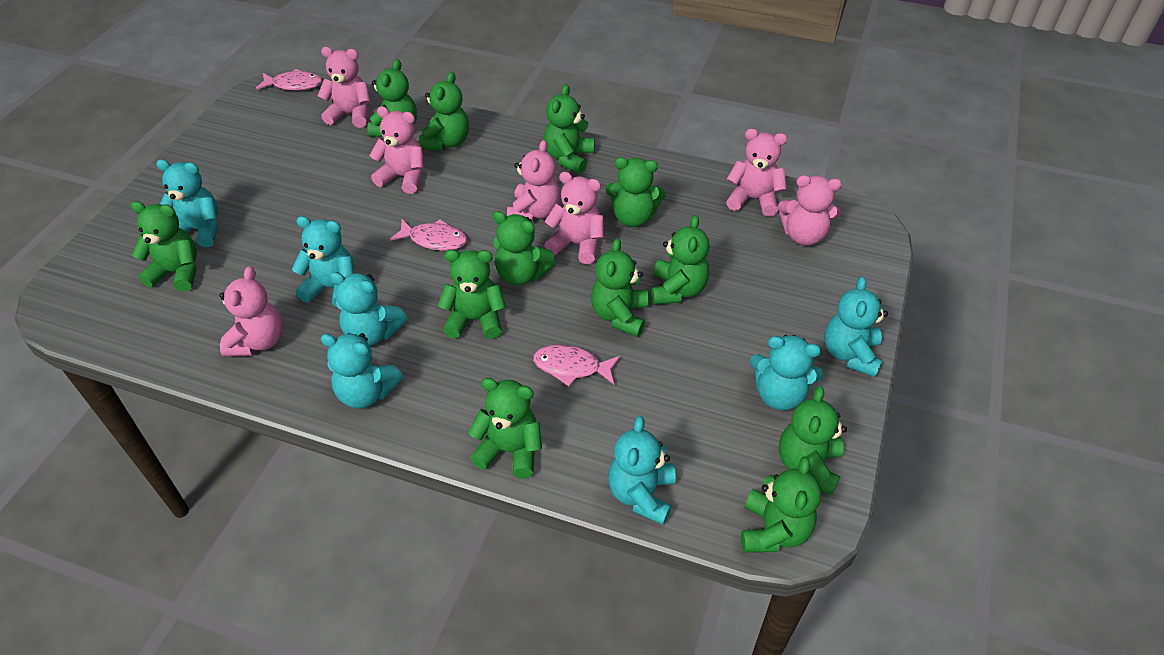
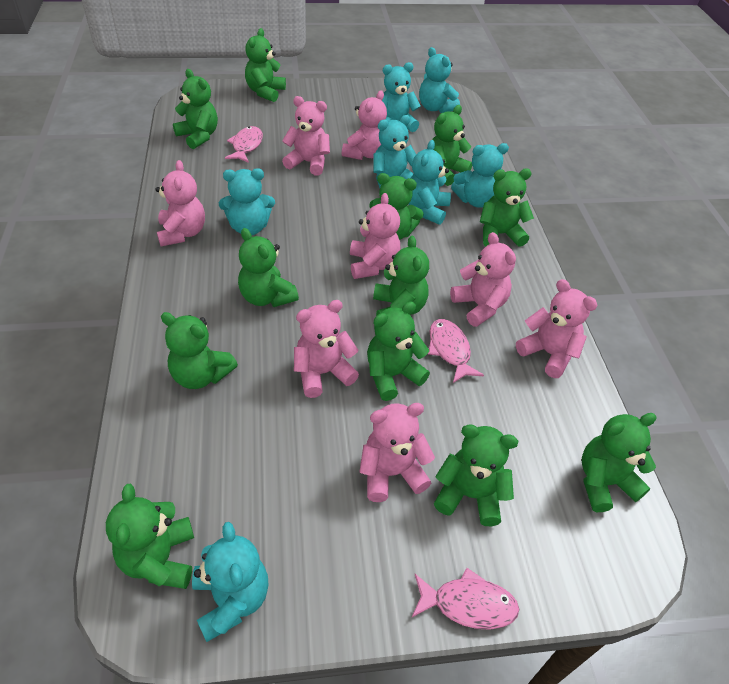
pink teddy bear: 7 -> 8

